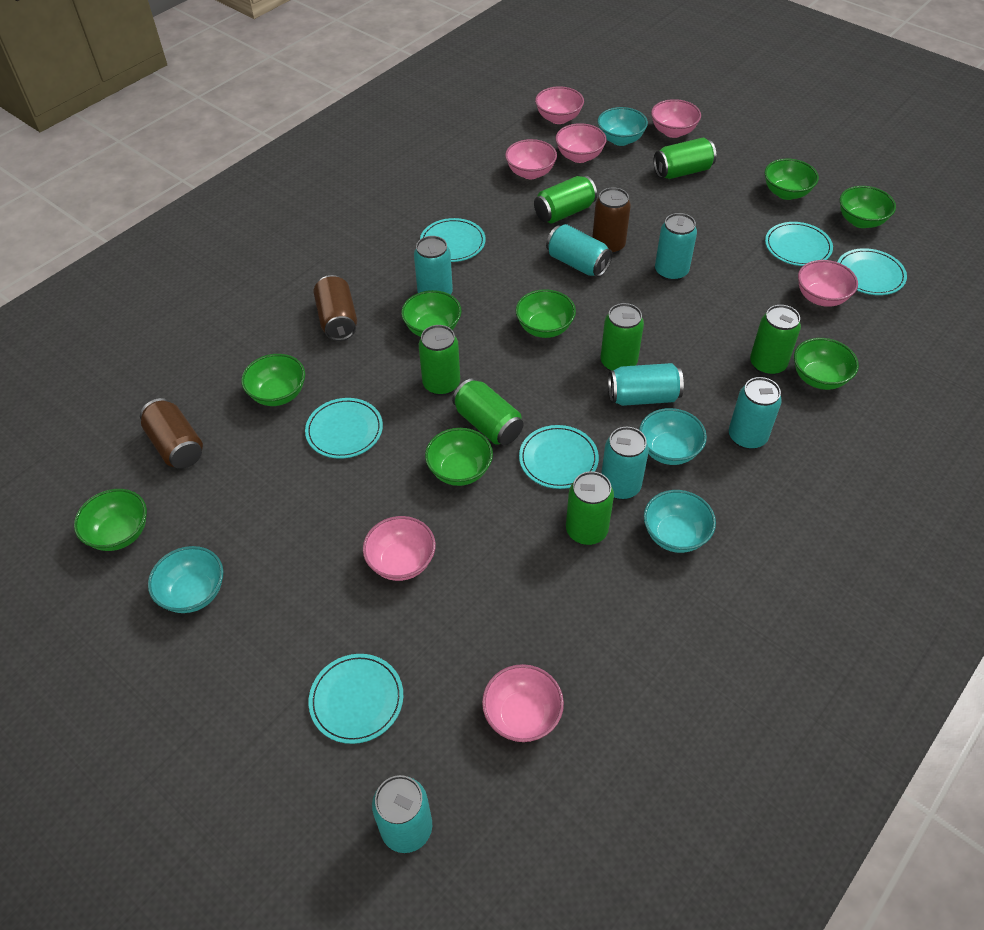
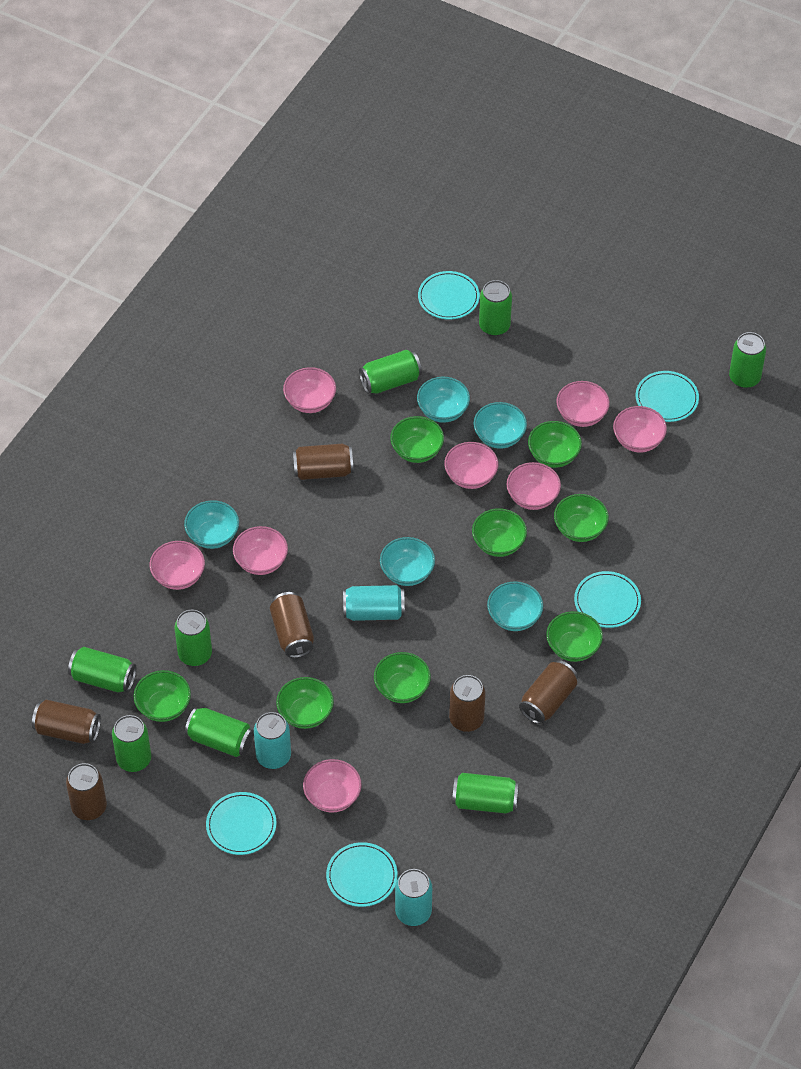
brown can: 3 -> 6
green can: 7 -> 8
pink bowl: 7 -> 8
turquoise bowl: 4 -> 5
turquoise can: 7 -> 3
turquoise plate: 6 -> 5

